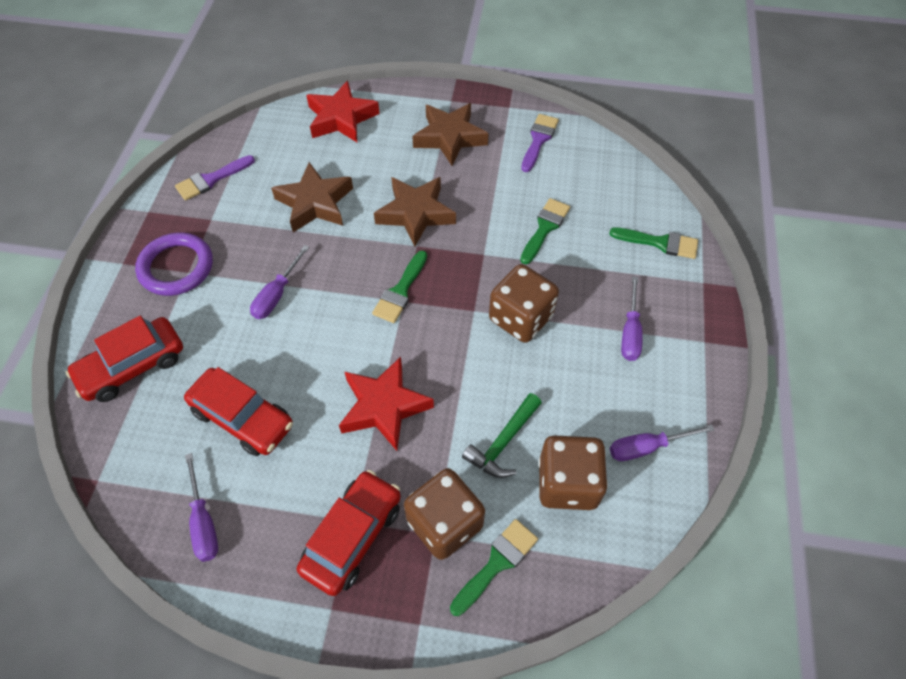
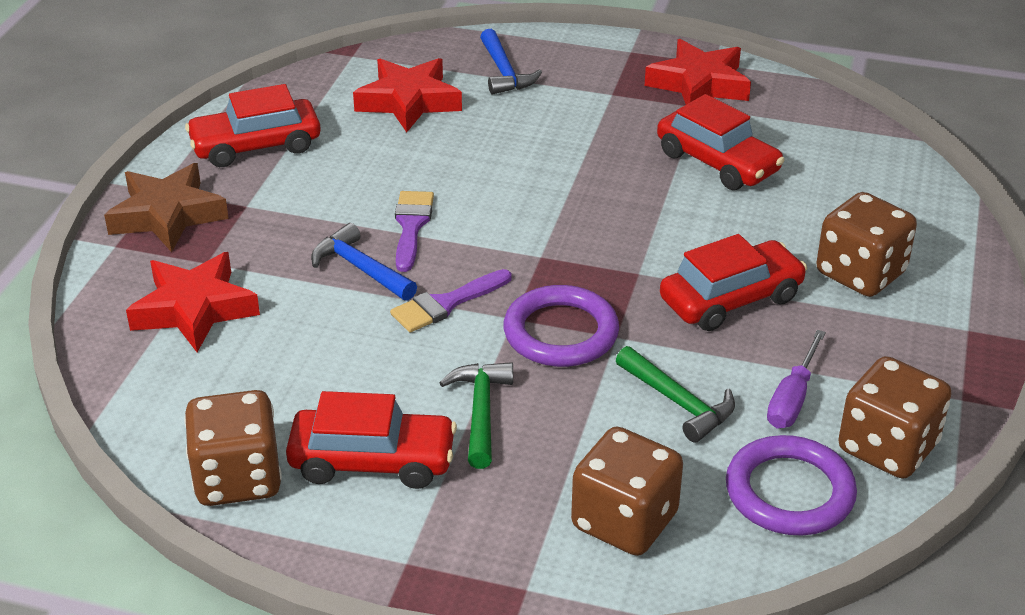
blue hammer: 0 -> 2
brown dice: 3 -> 4
brown star: 3 -> 1
green brush: 4 -> 0
green hammer: 1 -> 2
purple ring: 1 -> 2
purple screwdriver: 4 -> 1
red car: 3 -> 4
red star: 2 -> 3

